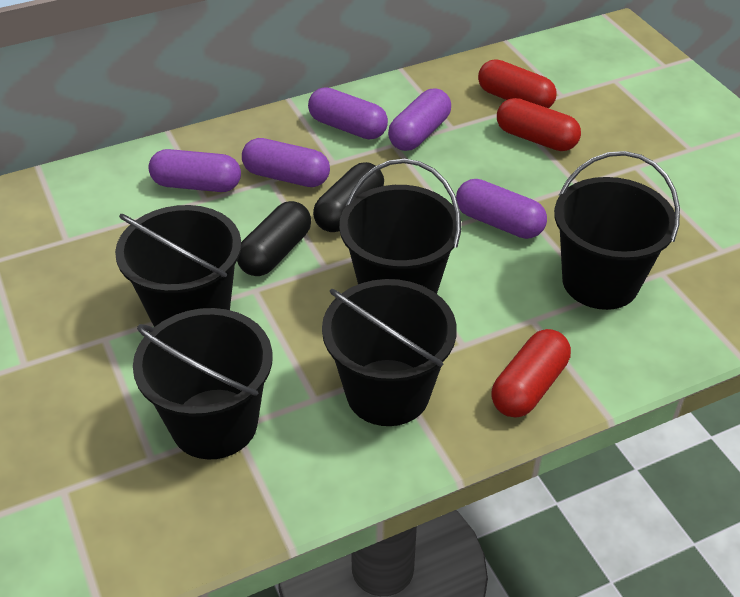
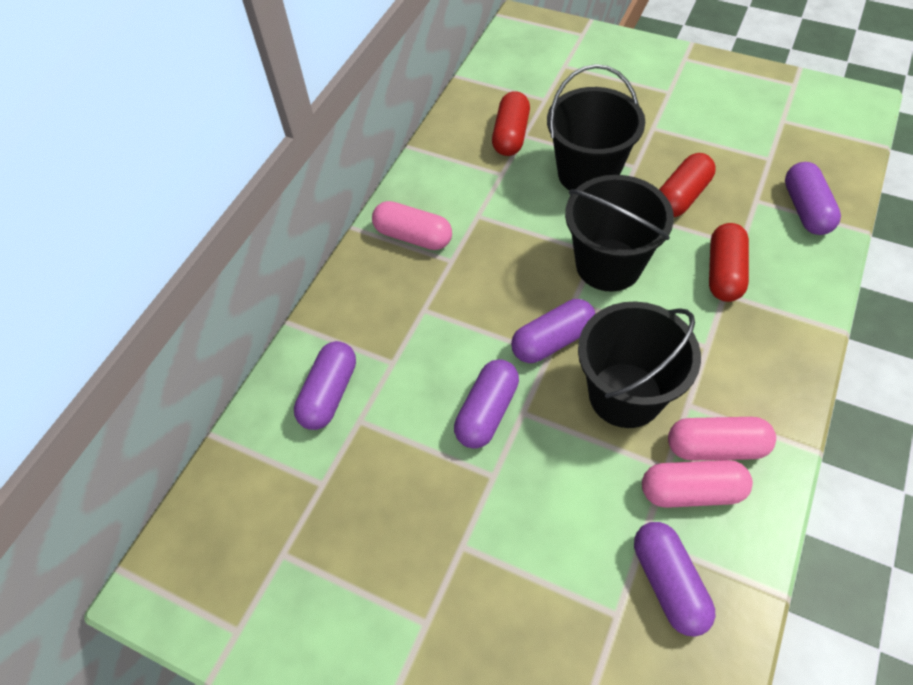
black bucket: 5 -> 3
black capsule: 2 -> 0
pink capsule: 0 -> 3

